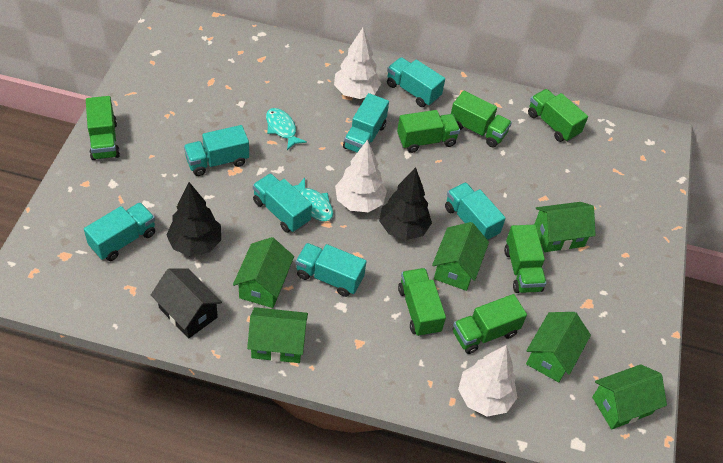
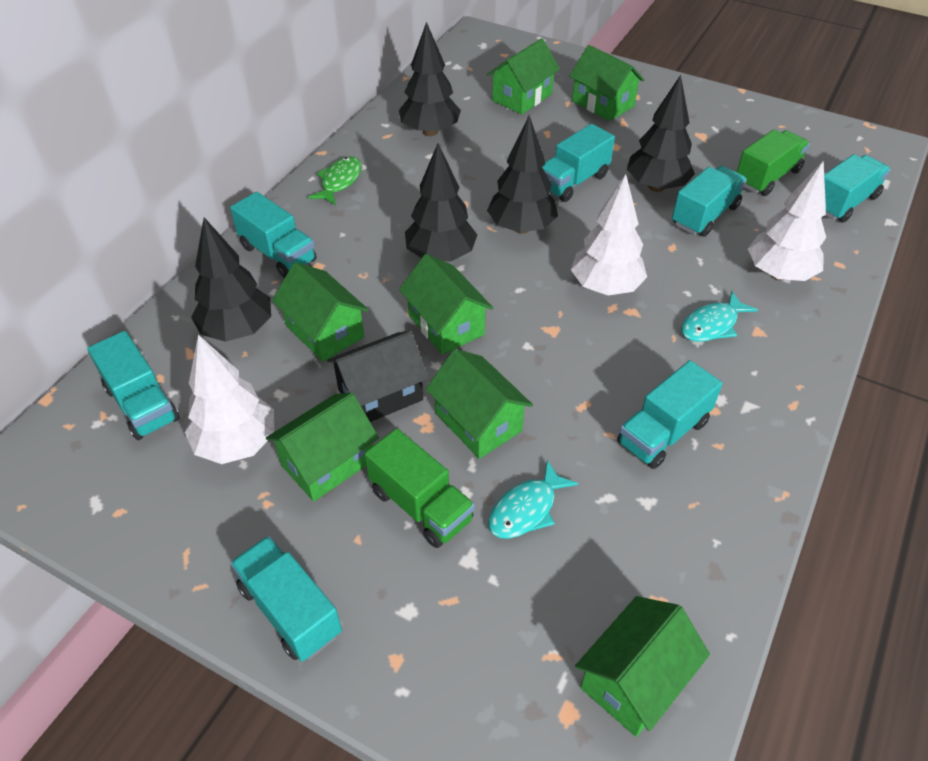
black tree: 2 -> 5
green fish: 0 -> 1
green house: 6 -> 7
green truck: 7 -> 2

